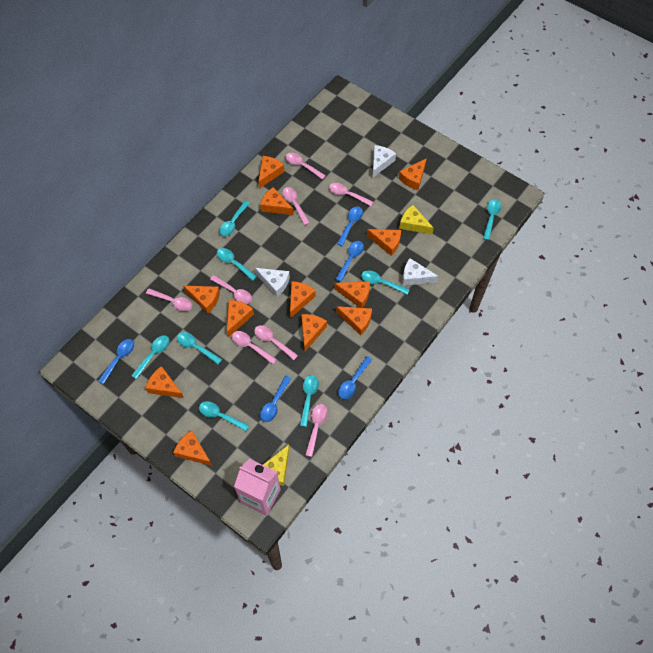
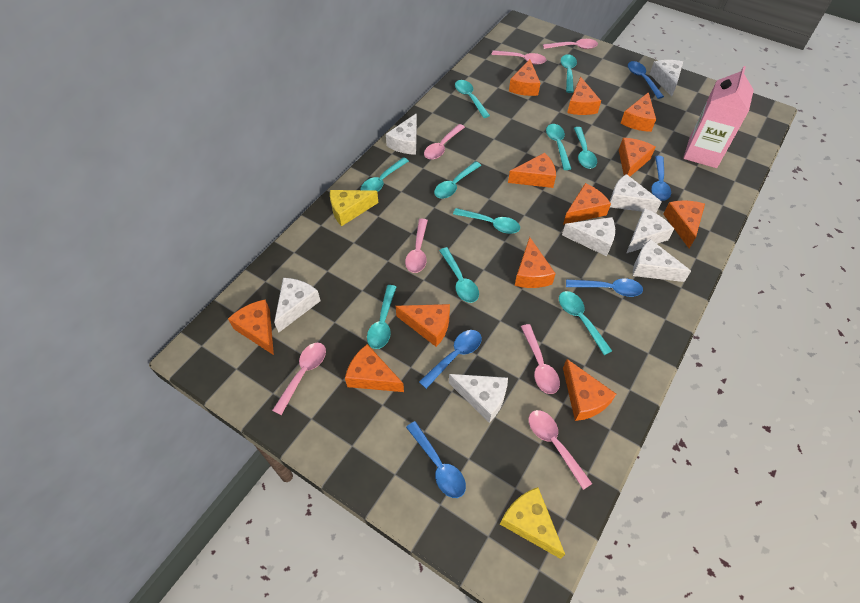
pink spoon: 8 -> 7
turquoise spoon: 8 -> 10
white cheese: 3 -> 8

